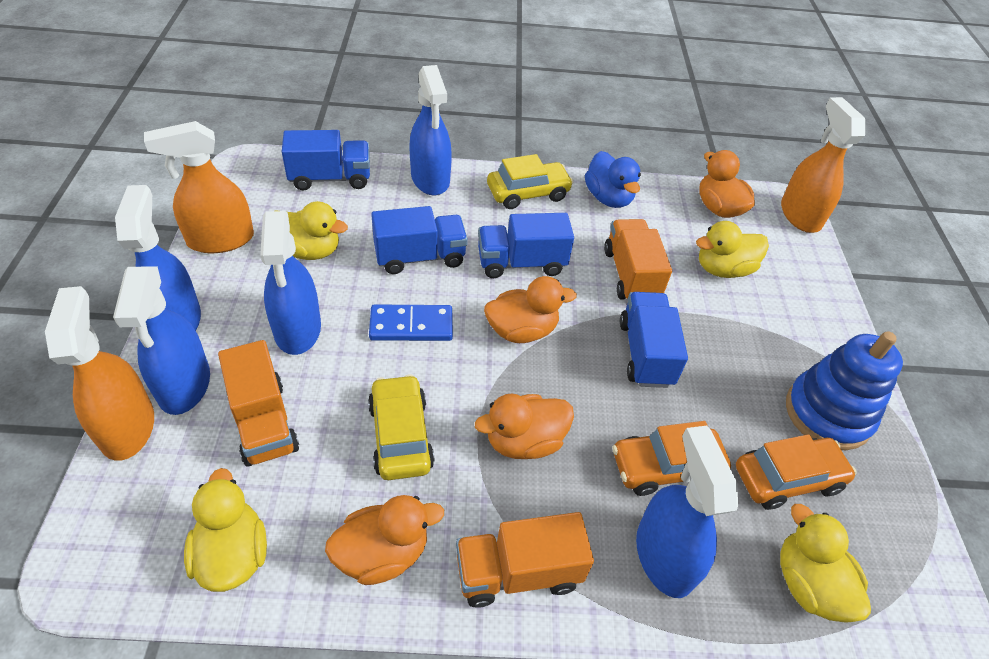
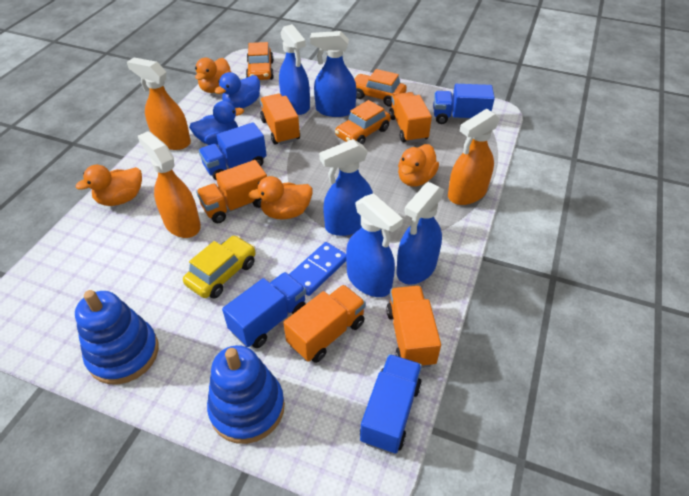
blue duck: 1 -> 2
blue stacking toy: 1 -> 2
orange car: 2 -> 3
orange truck: 3 -> 5
yellow car: 2 -> 1
yellow duck: 4 -> 0

